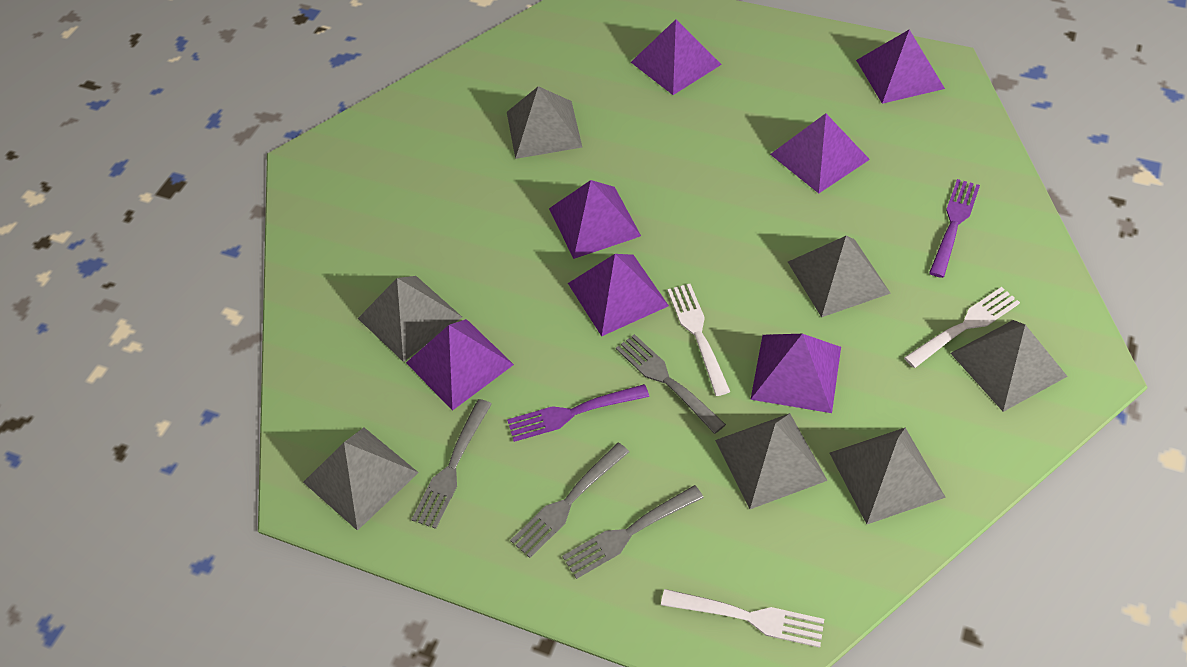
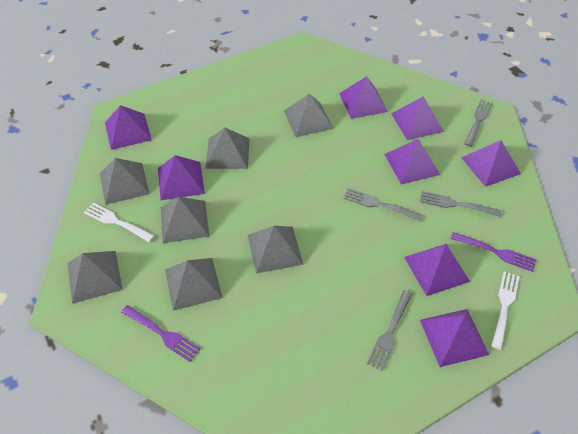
purple pyramid: 7 -> 8
white fork: 3 -> 2

